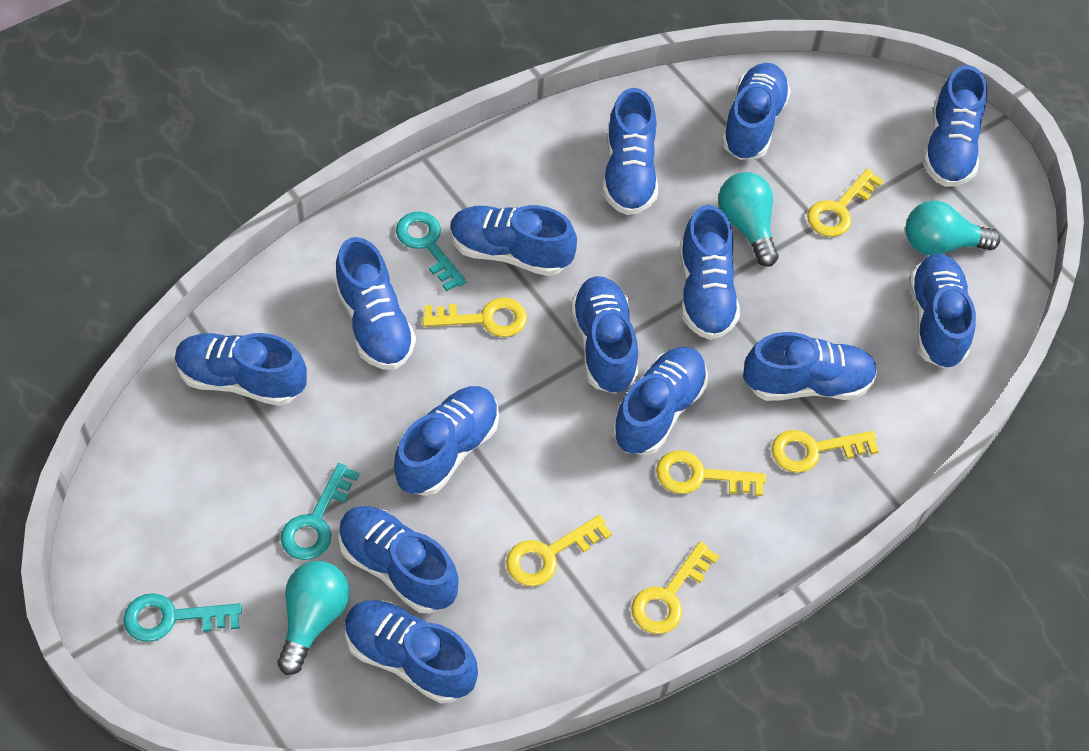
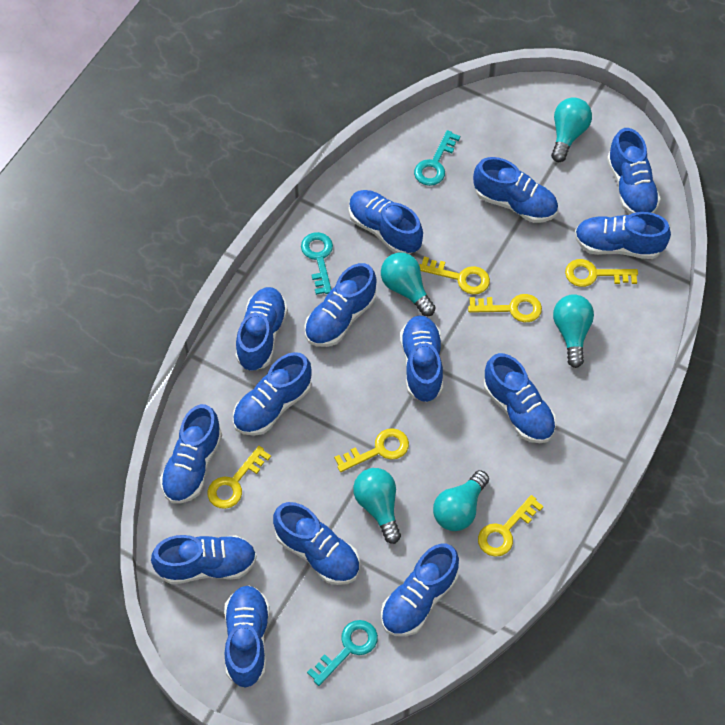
turquoise light bulb: 3 -> 5

